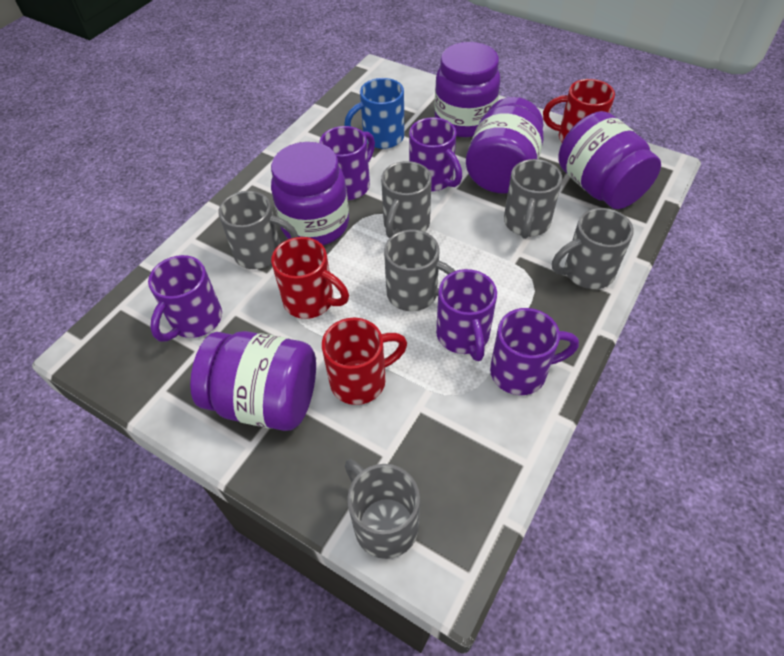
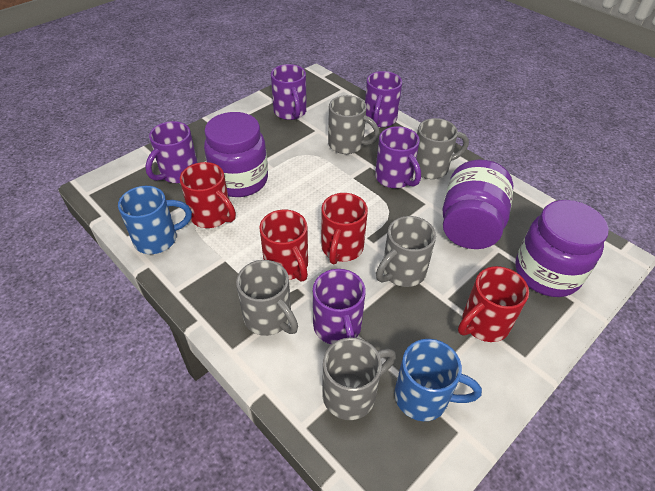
blue mug: 1 -> 2
grey mug: 6 -> 5
purple jar: 5 -> 3
red mug: 3 -> 4

